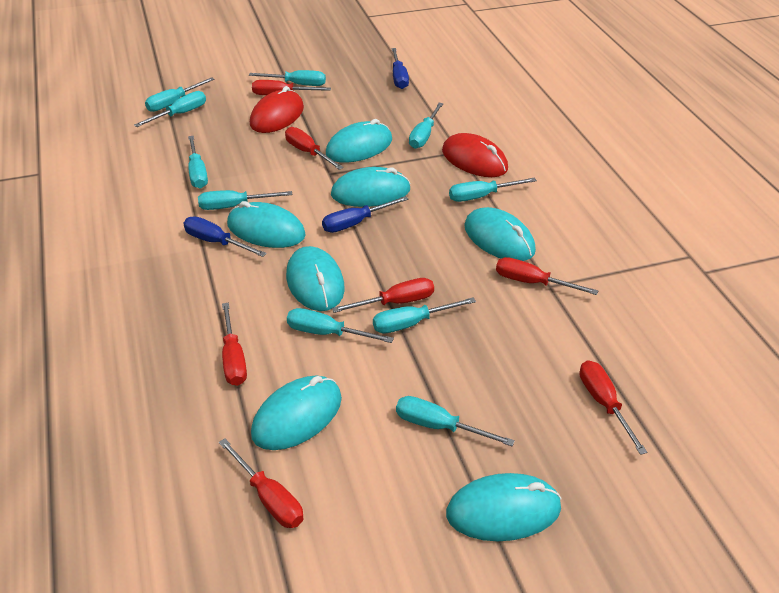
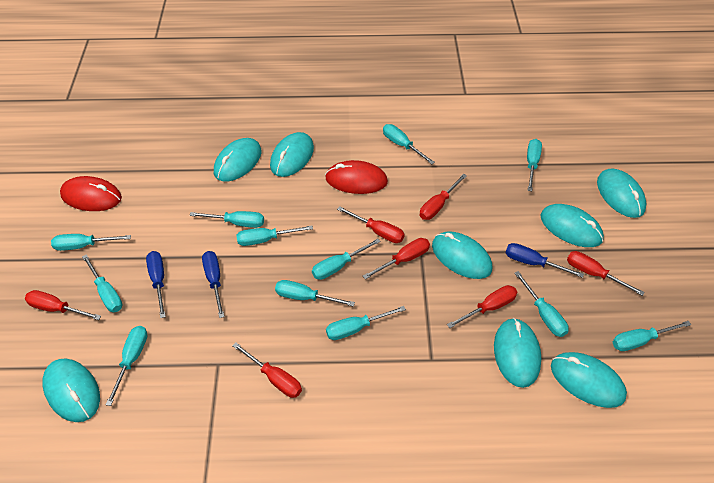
turquoise mouse: 7 -> 8
turquoise screwdriver: 10 -> 12

